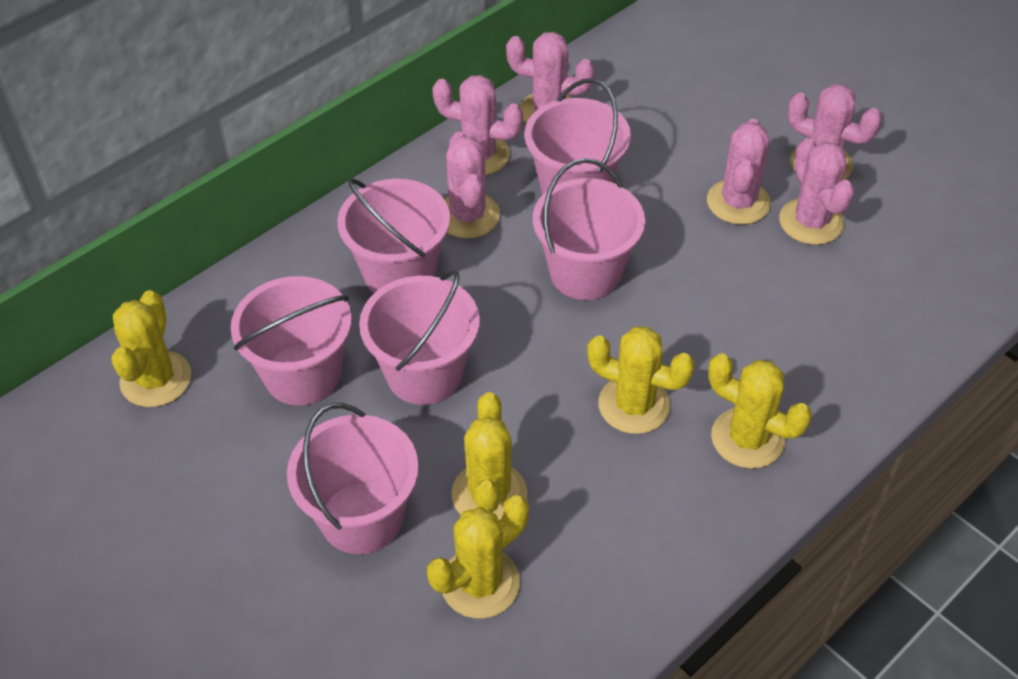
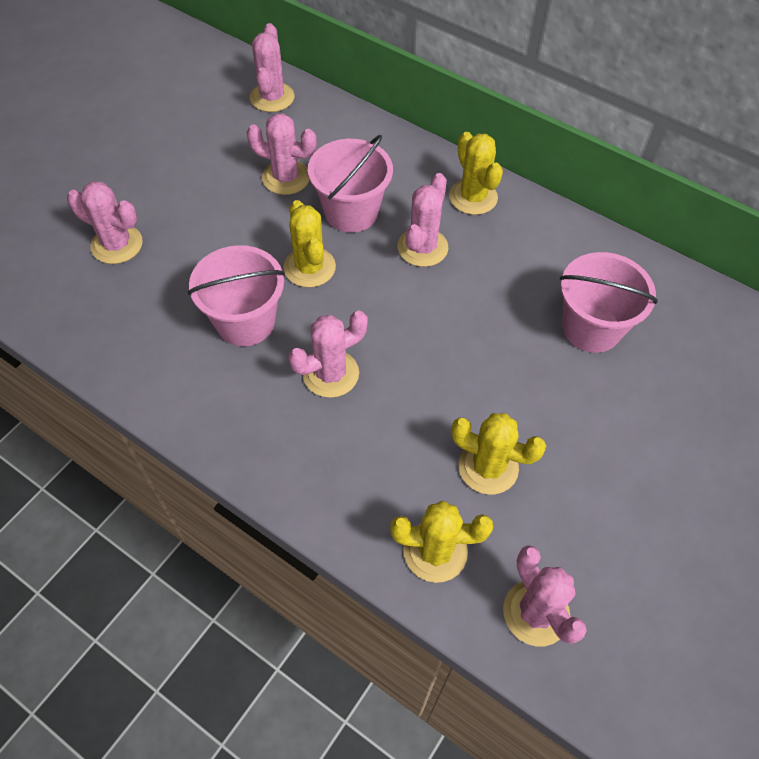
pink bucket: 6 -> 3
yellow cactus: 5 -> 4

